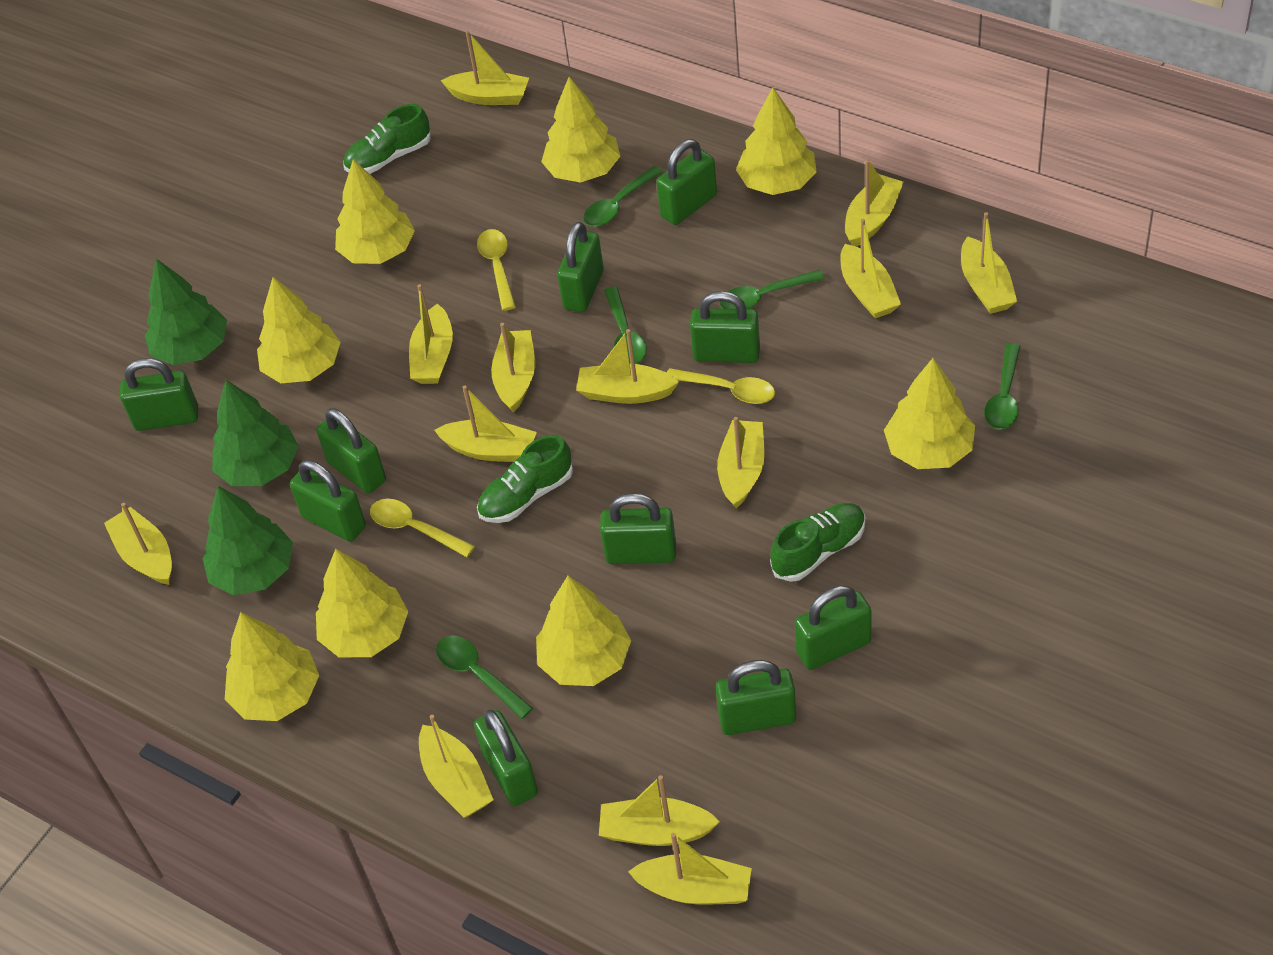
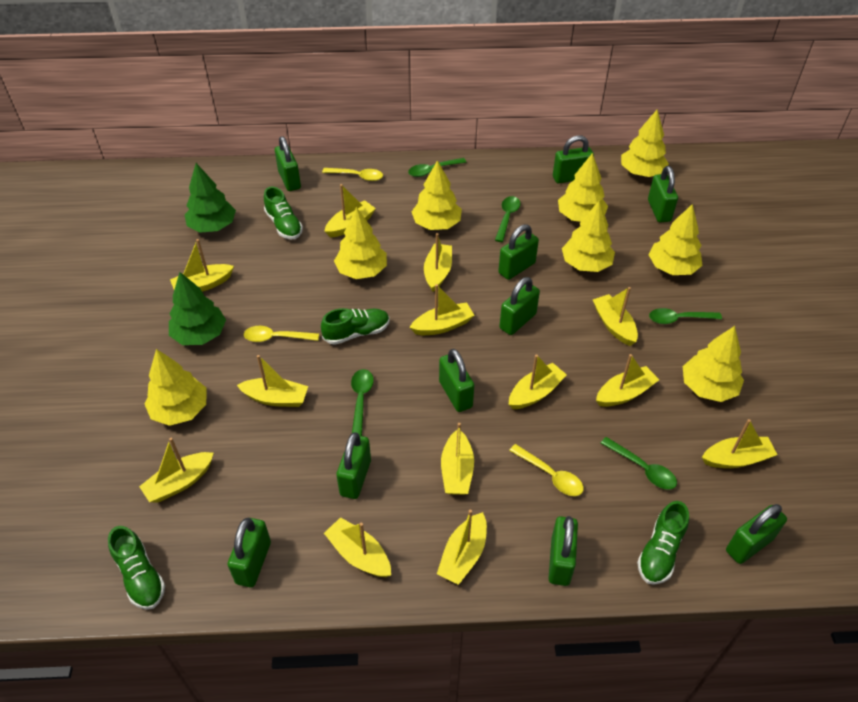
green shoe: 3 -> 4
green tree: 3 -> 2

